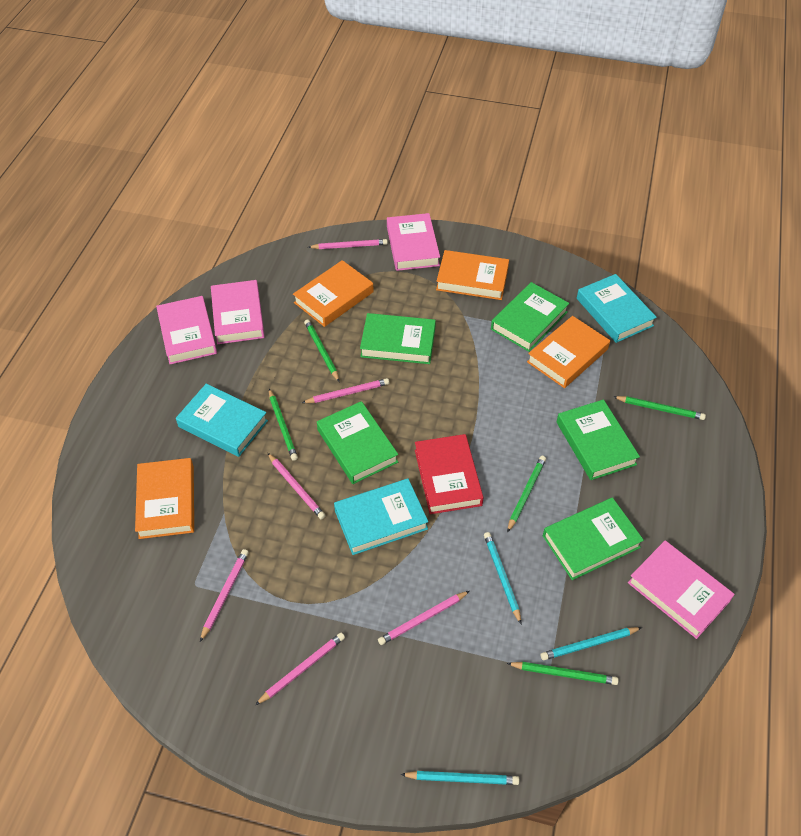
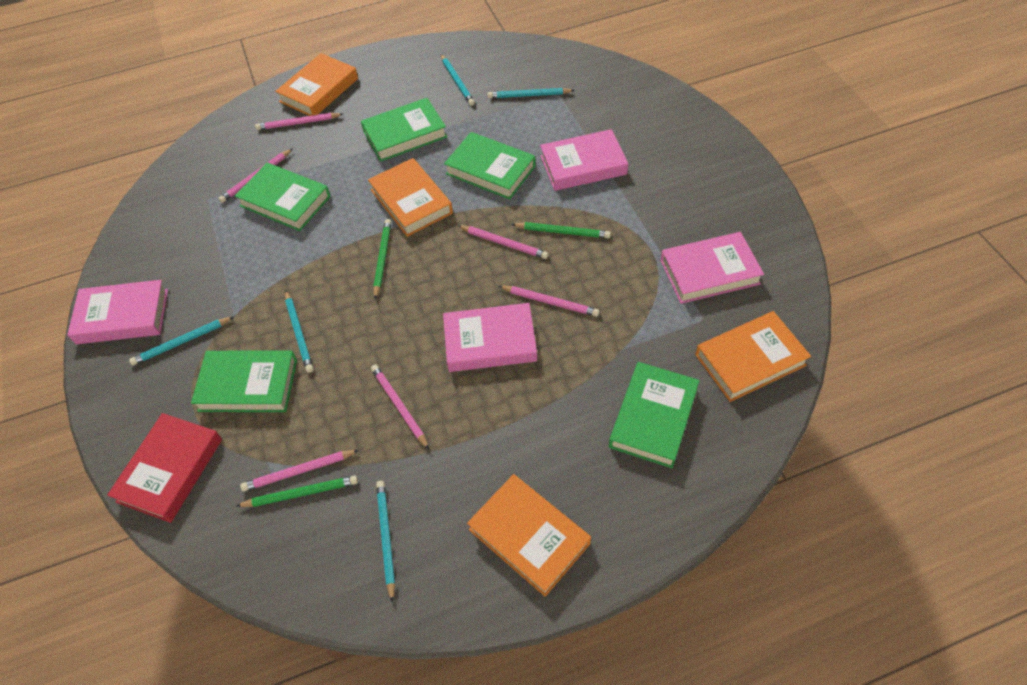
green pencil: 5 -> 3
turquoise book: 3 -> 0
turquoise pencil: 3 -> 5

